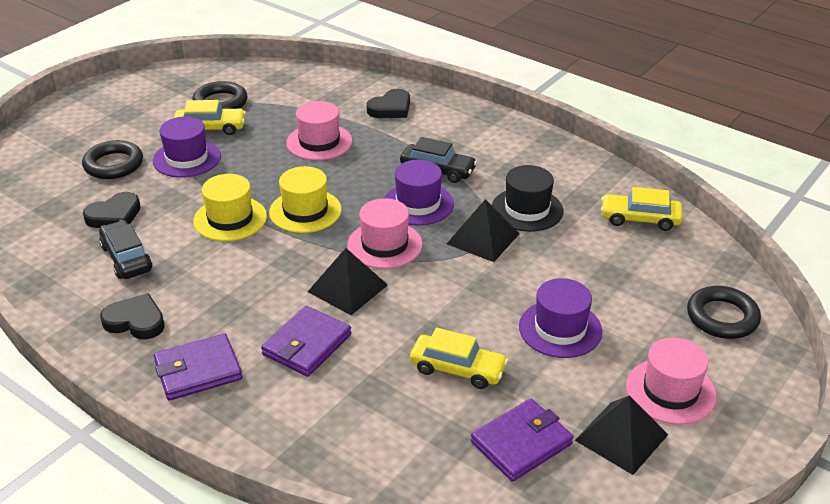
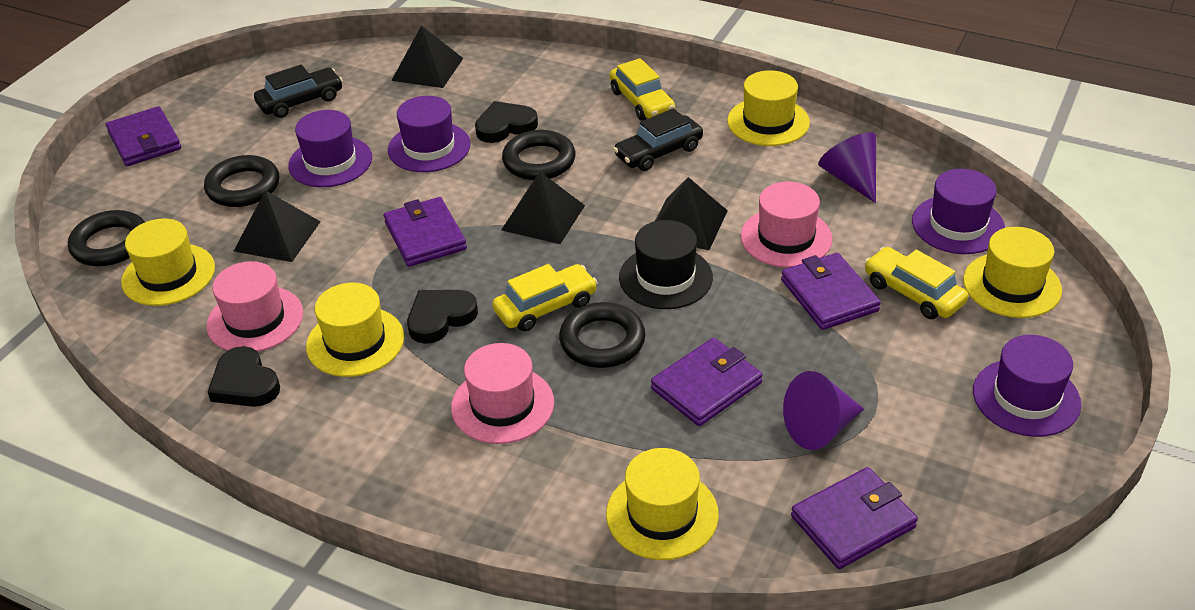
black pyramid: 3 -> 4
black ring: 3 -> 4
purple cone: 0 -> 2
purple hat: 3 -> 4
purple wallet: 3 -> 5
yellow hat: 2 -> 5

